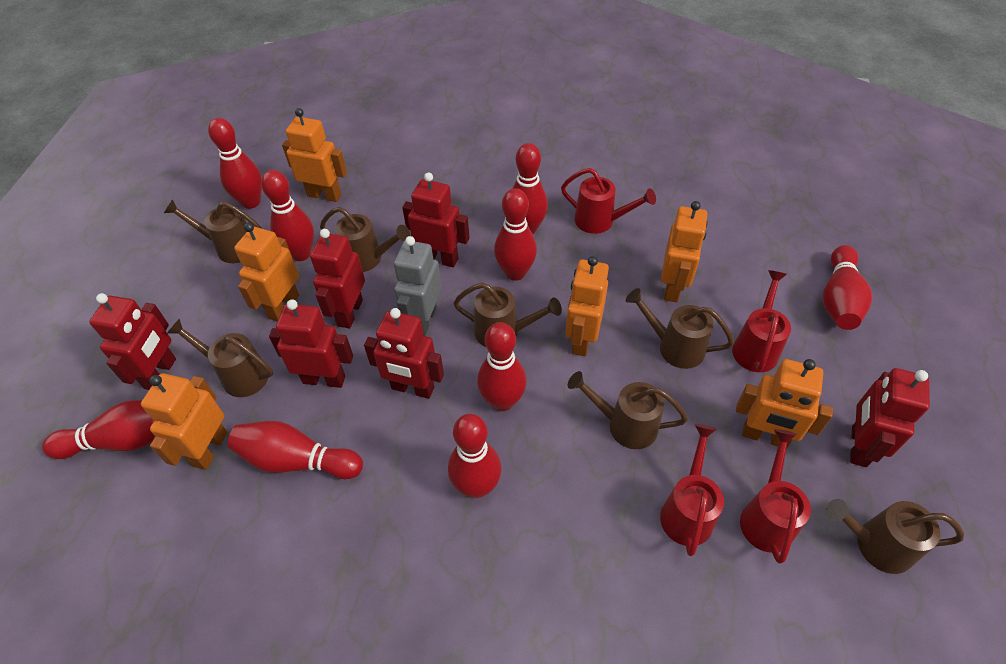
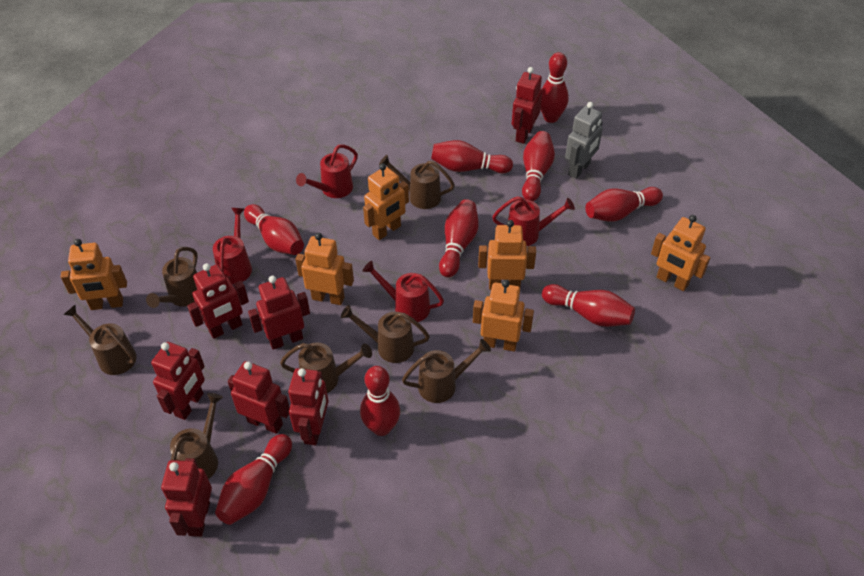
red robot: 6 -> 7

